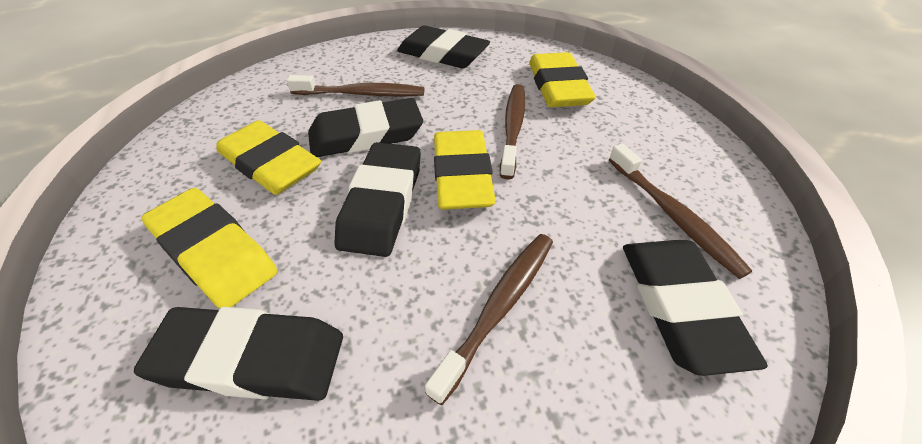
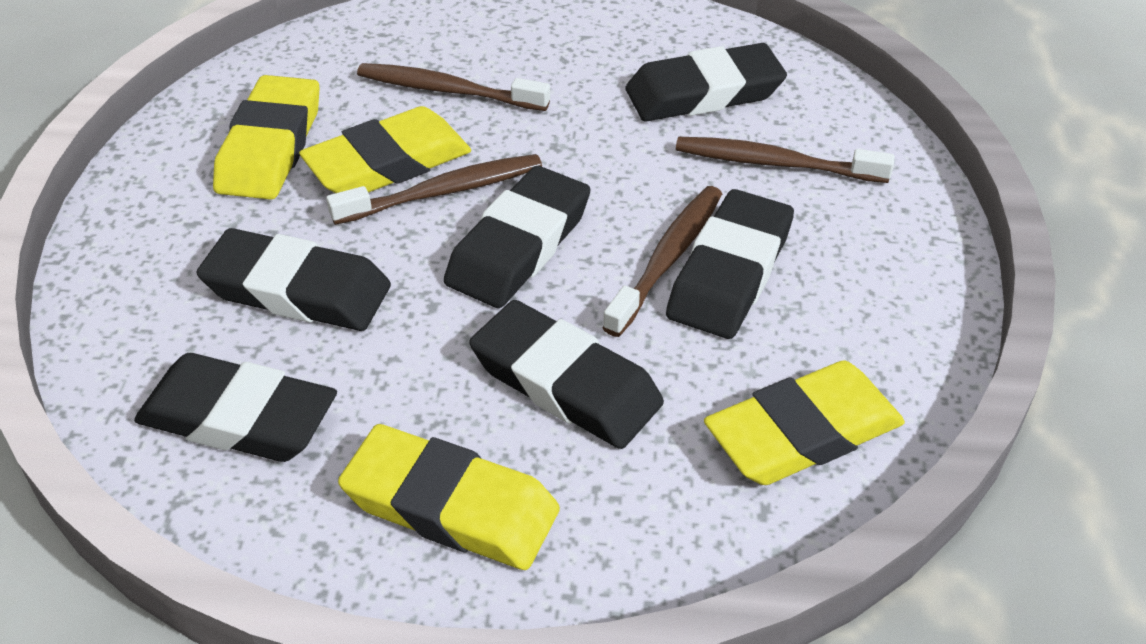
black eraser: 5 -> 6

